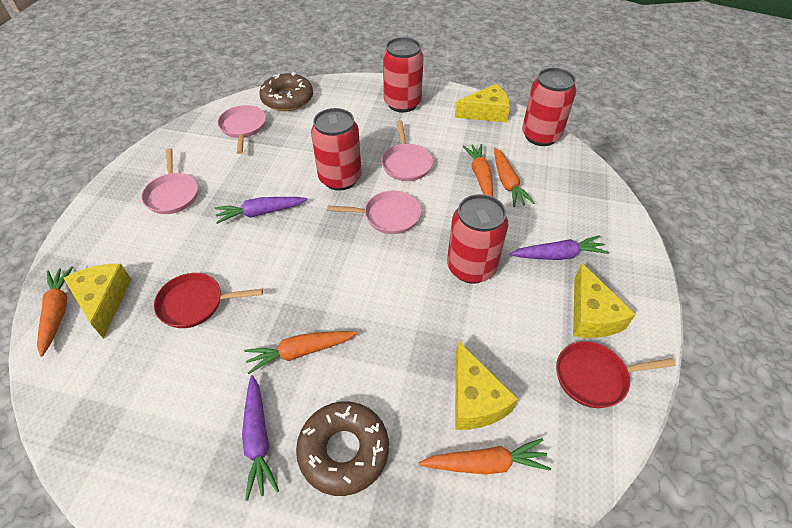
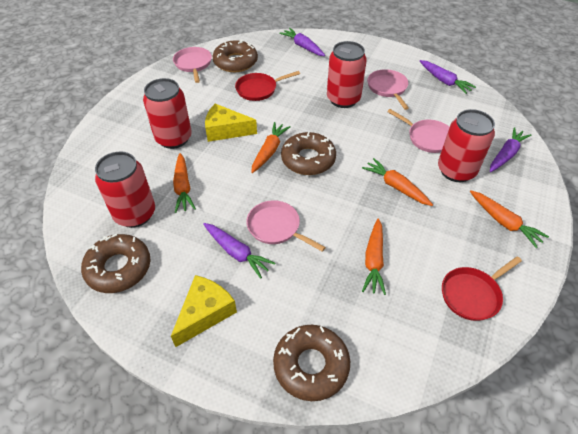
brown donut: 2 -> 4
purple carrot: 3 -> 4
yellow cheese: 4 -> 2

